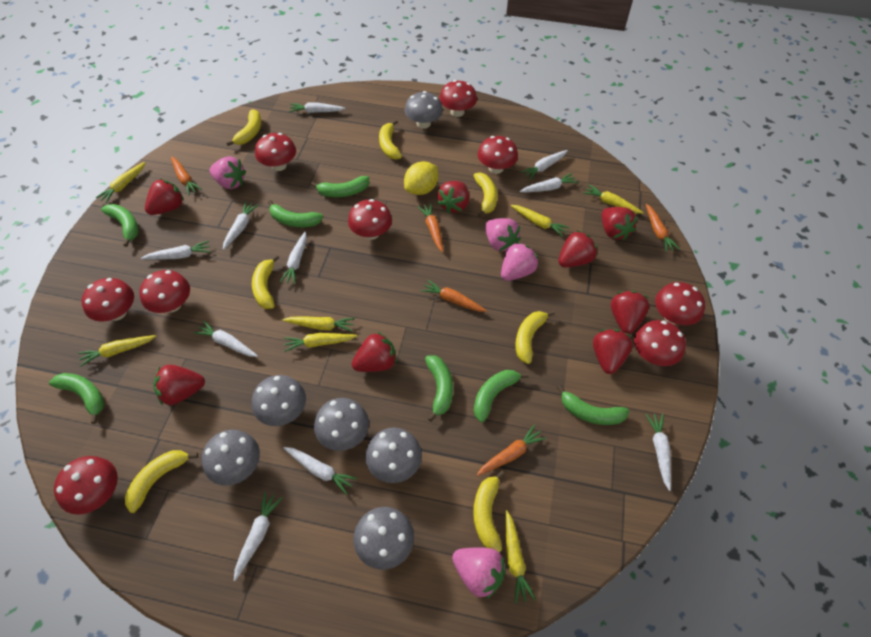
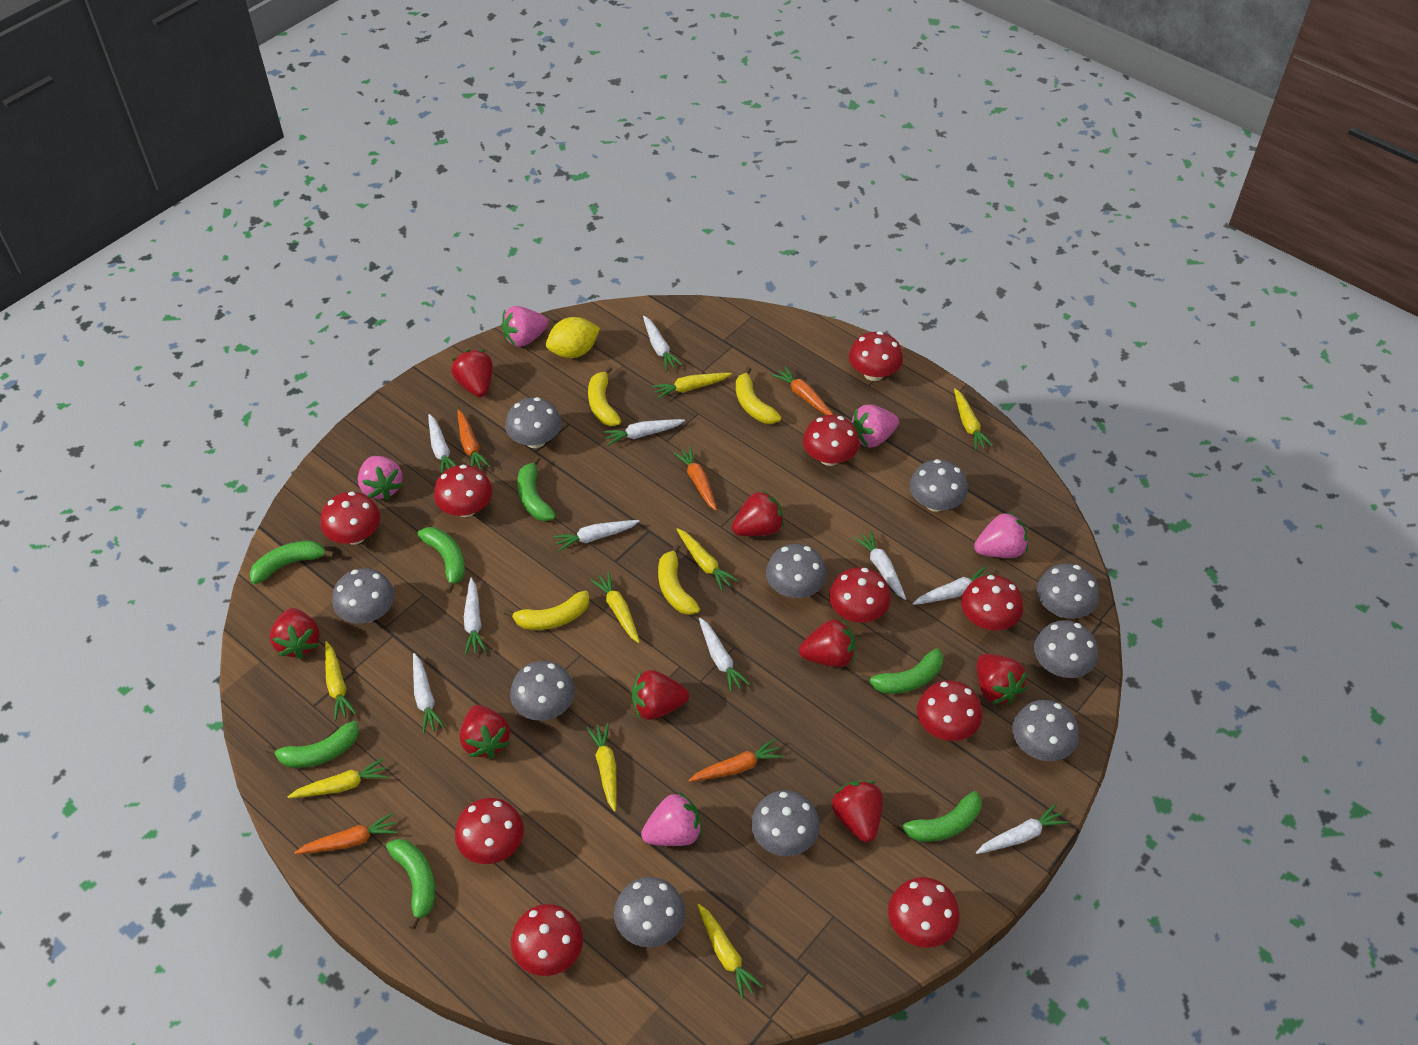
grey mushroom: 6 -> 10
pink strawberry: 4 -> 5
red mushroom: 9 -> 10
yellow banana: 7 -> 4
yellow carrot: 7 -> 8

